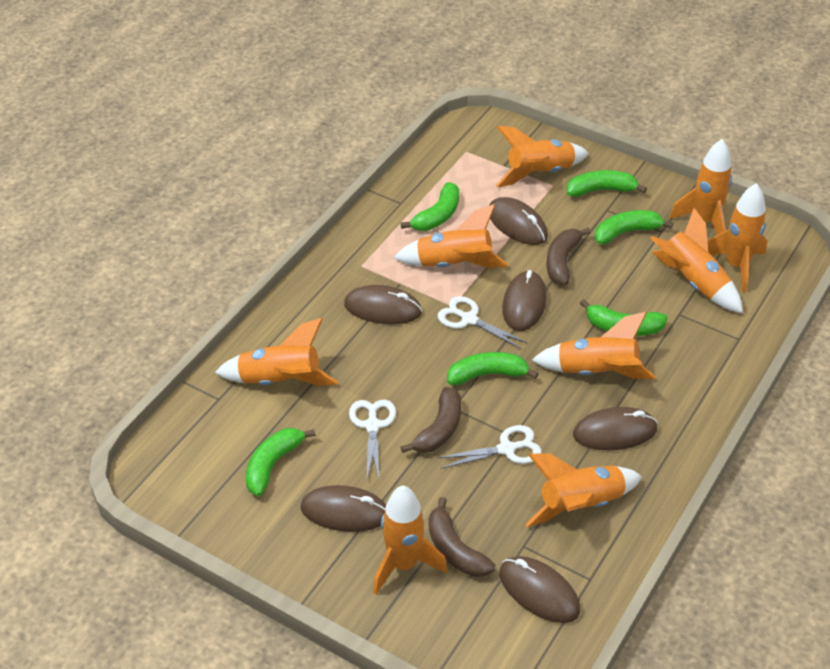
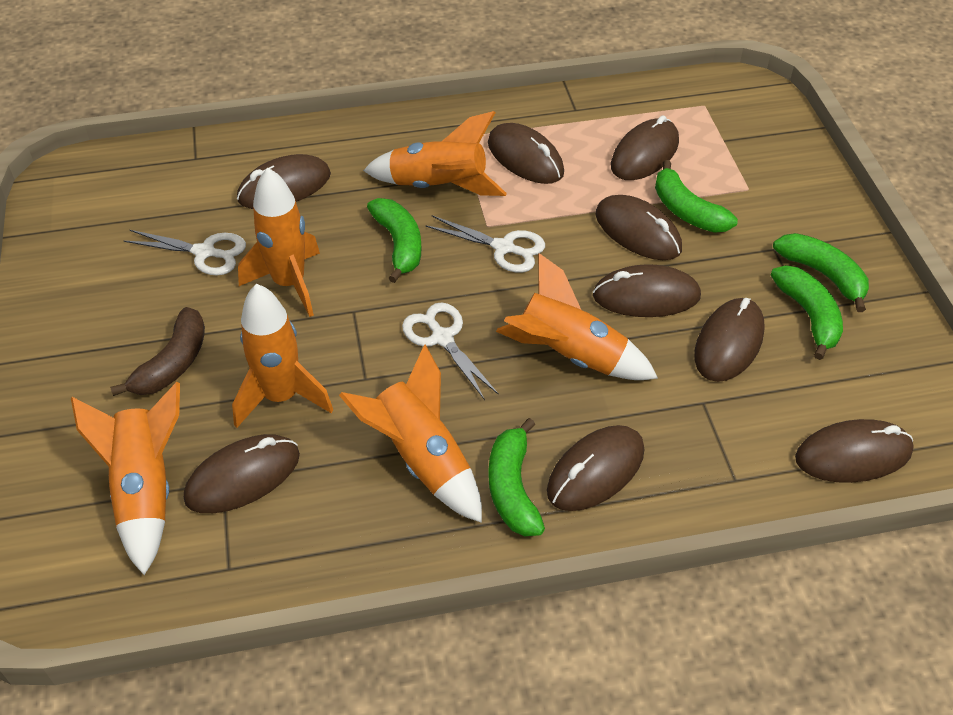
brown banana: 3 -> 1
brown mouse: 6 -> 9
green banana: 6 -> 5
orange rocket: 9 -> 6

